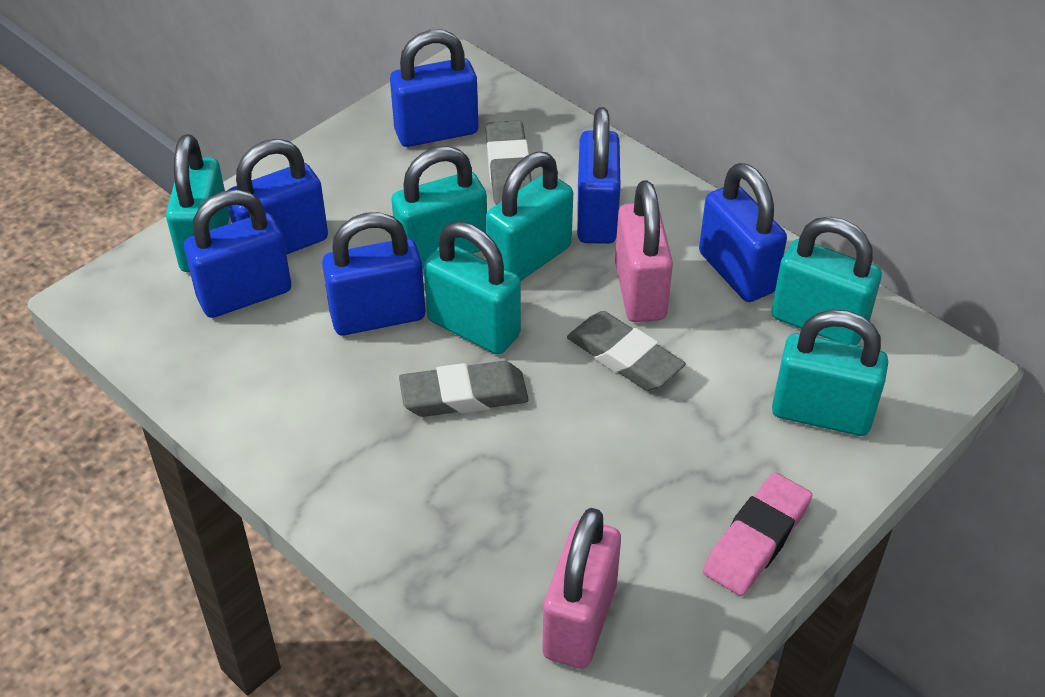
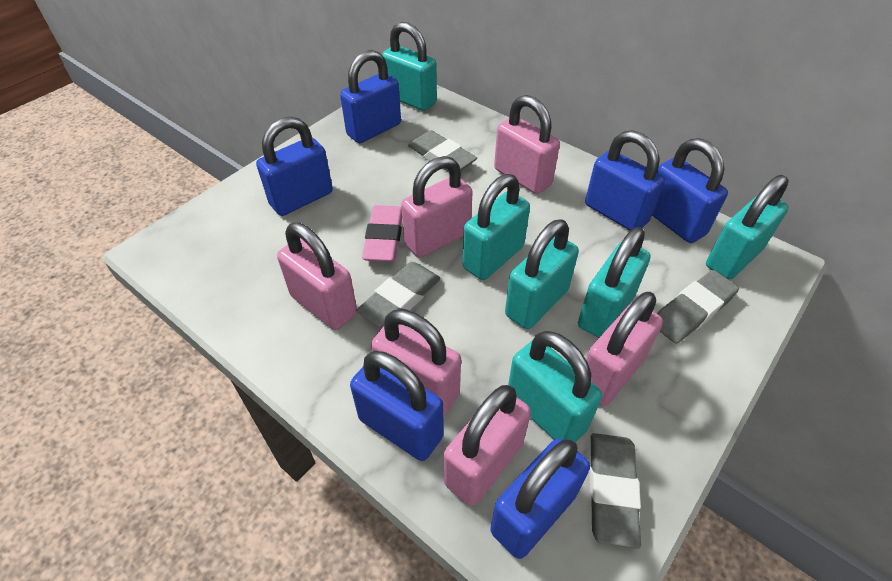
grey eraser: 3 -> 4
pink padlock: 2 -> 6

